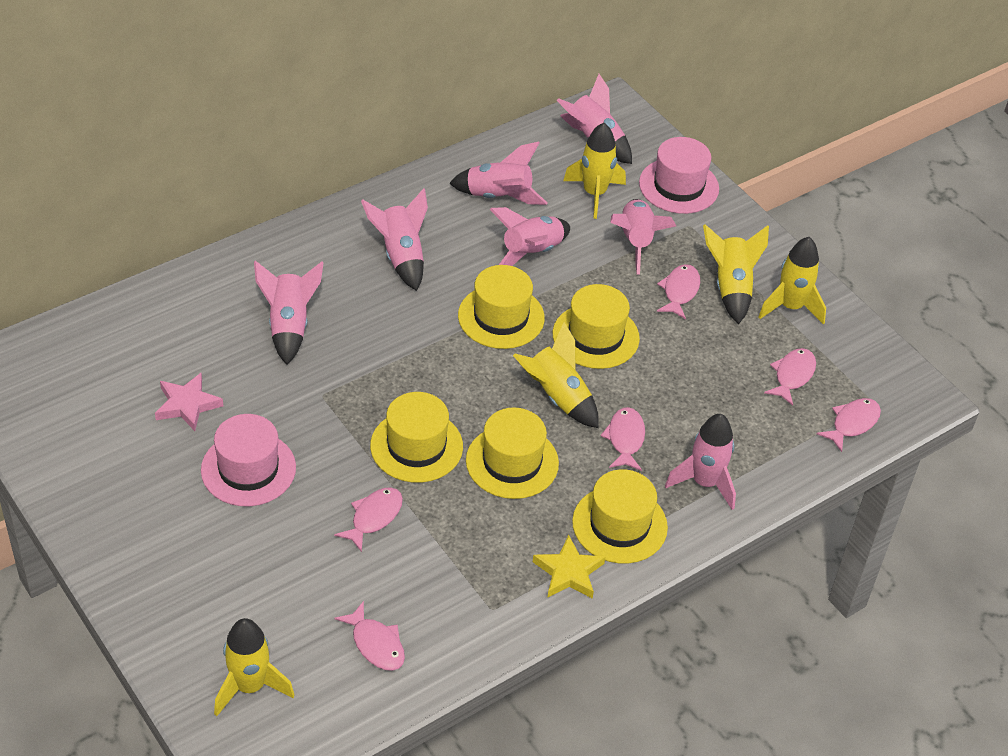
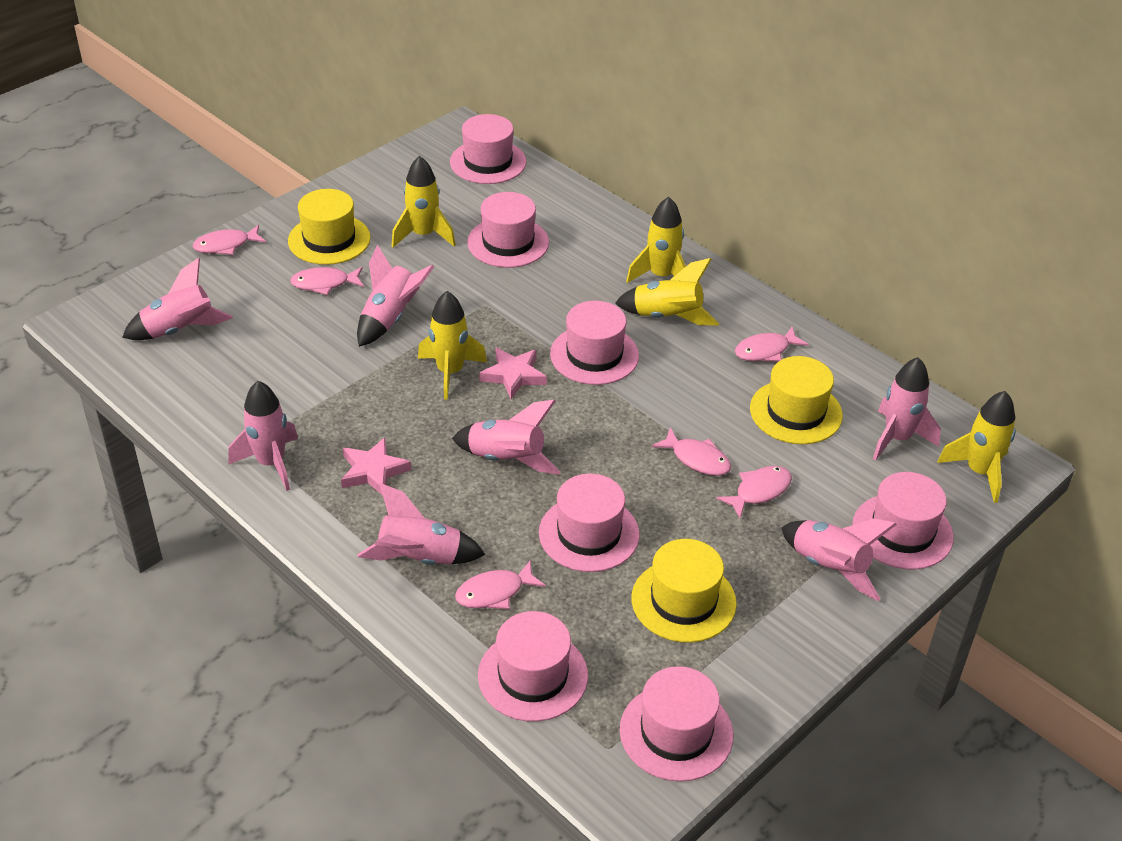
pink hat: 2 -> 7
pink star: 1 -> 2
yellow hat: 5 -> 3
yellow star: 1 -> 0

